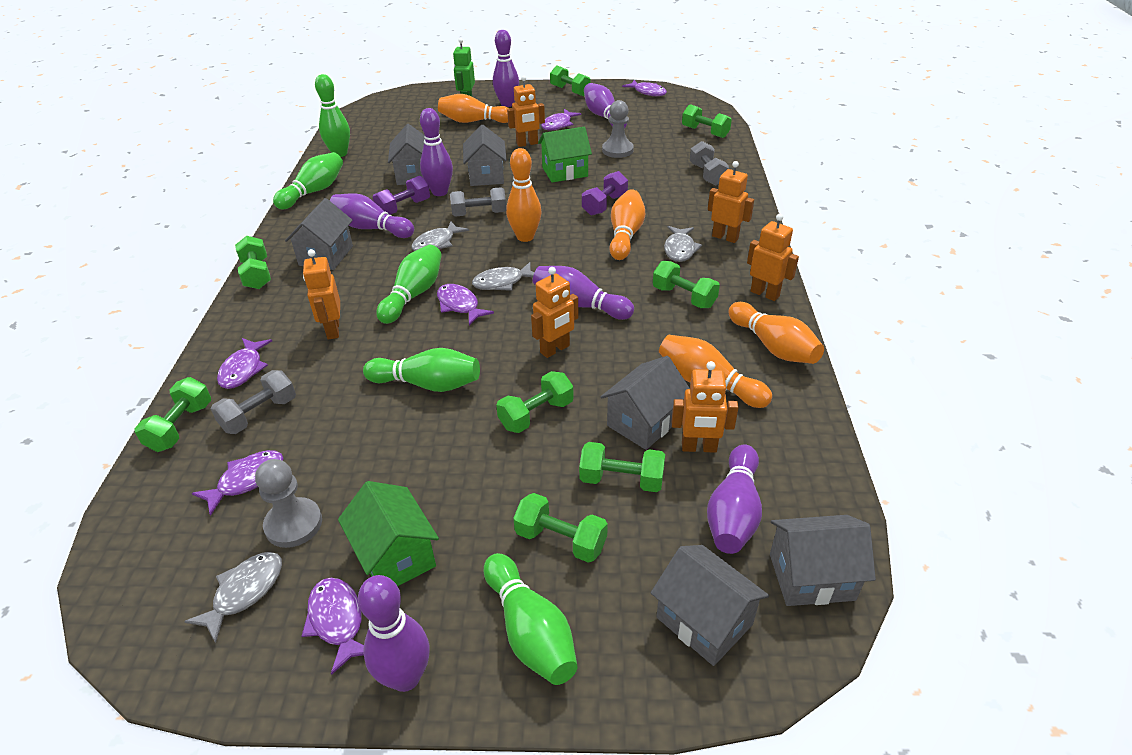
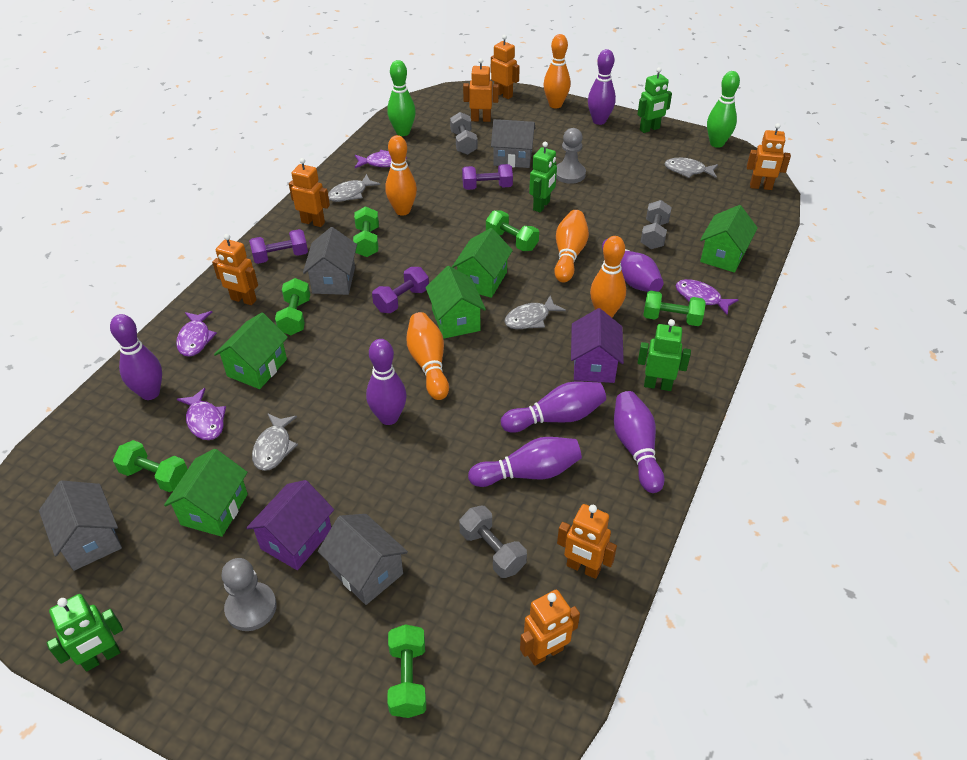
green bowling pin: 5 -> 2
green dumbbell: 8 -> 6
green house: 2 -> 5
green robot: 1 -> 4
grey house: 6 -> 4
orange robot: 6 -> 7
purple dumbbell: 2 -> 3
purple fish: 6 -> 4
purple house: 0 -> 2

